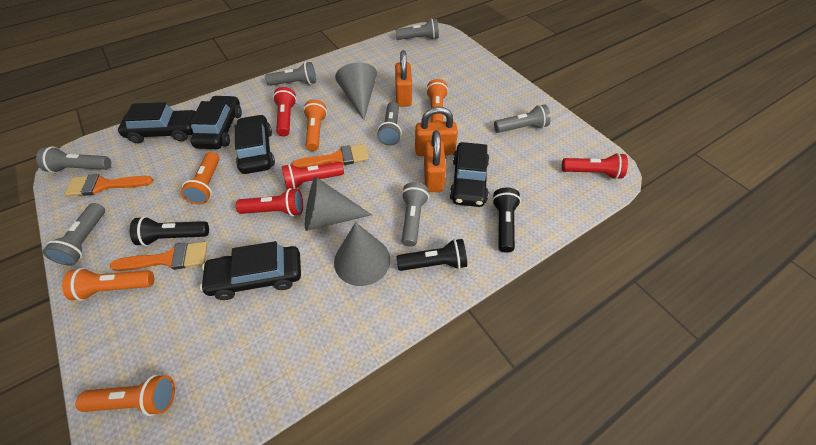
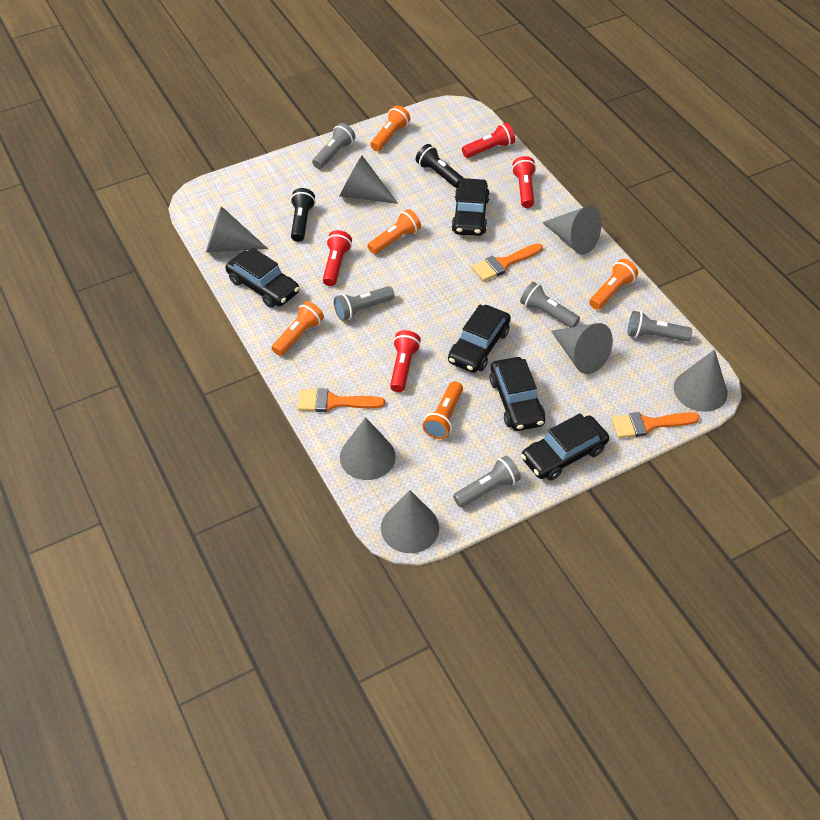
black flashlight: 3 -> 2
grey cone: 3 -> 7
grey flashlight: 7 -> 5
orange padlock: 3 -> 0

